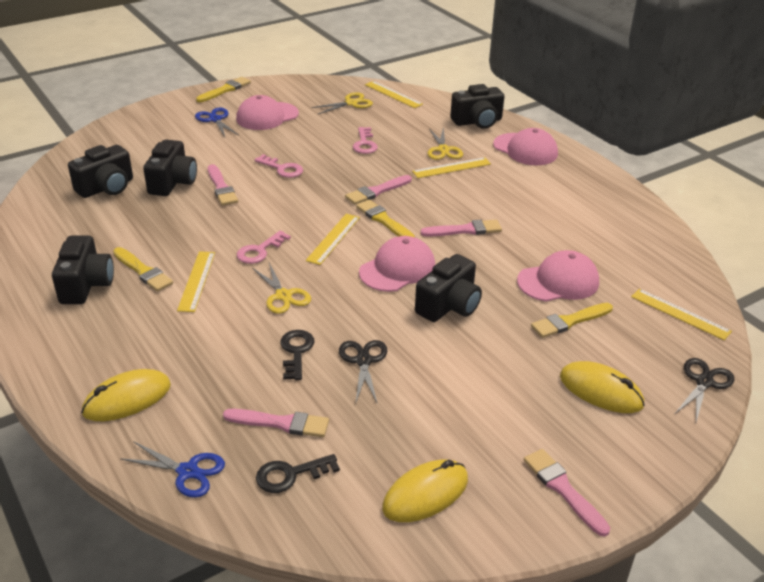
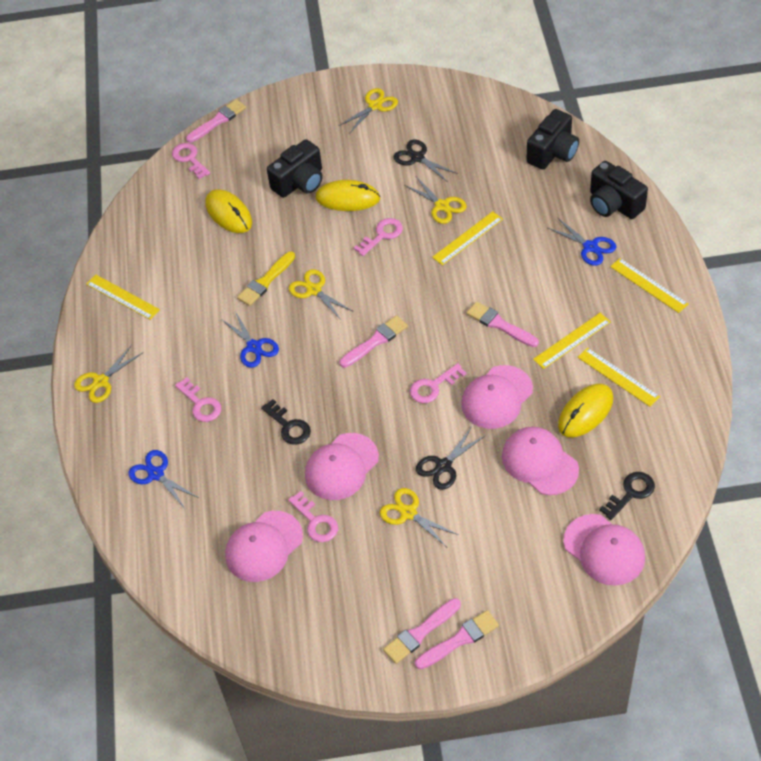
black camera: 5 -> 3
blue scissors: 2 -> 3
pink cap: 4 -> 5
pink key: 3 -> 5
yellow brush: 4 -> 1
yellow scissors: 3 -> 5

